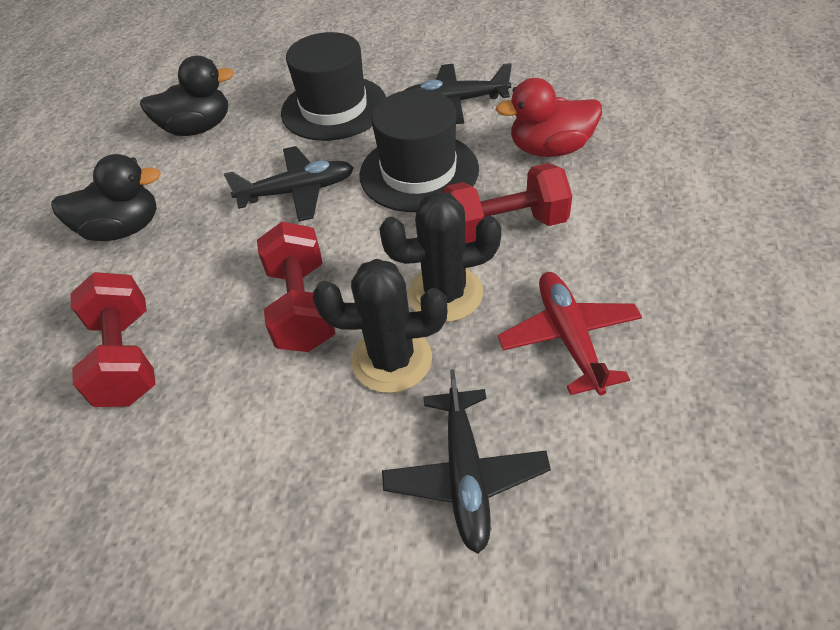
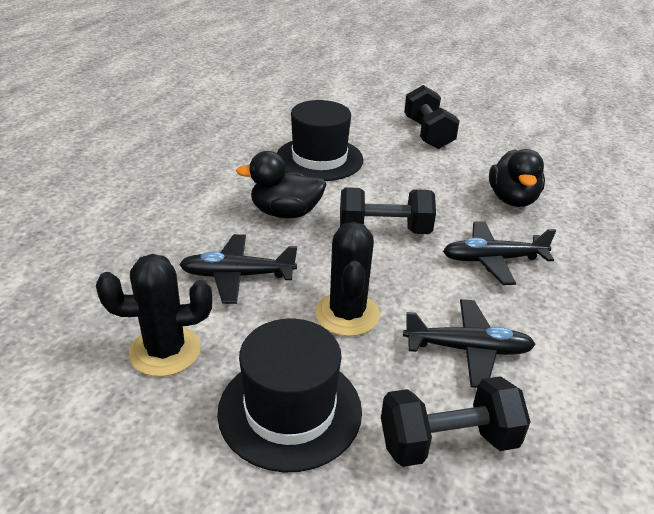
black dumbbell: 0 -> 3
red duck: 1 -> 0
red dumbbell: 3 -> 0
red plane: 1 -> 0

